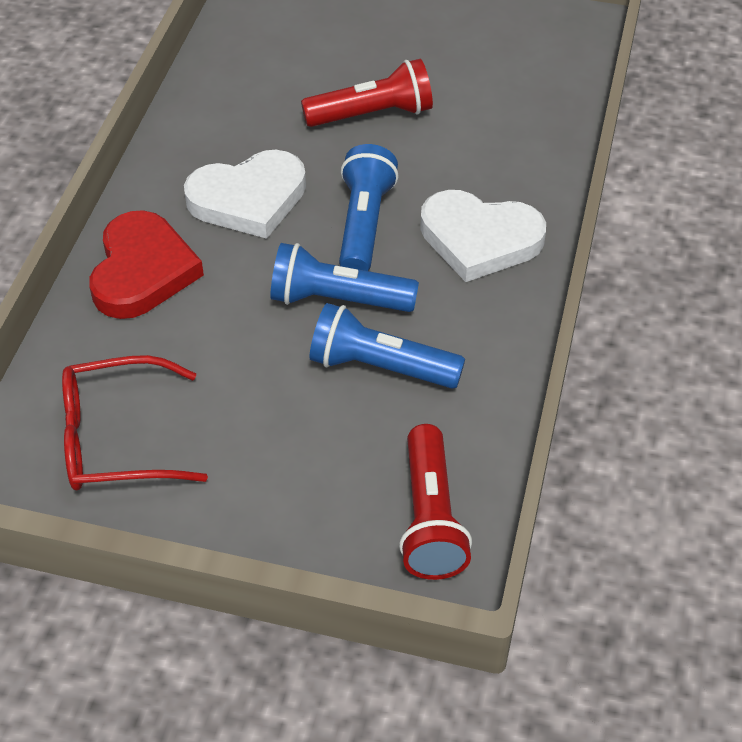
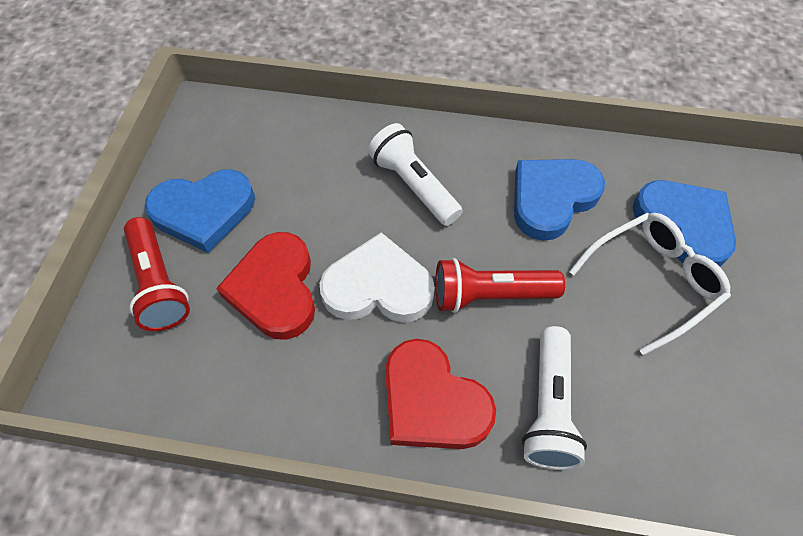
blue flashlight: 3 -> 0
blue heart: 0 -> 3
red glasses: 1 -> 0
red heart: 1 -> 2
white flashlight: 0 -> 2
white glasses: 0 -> 1
white heart: 2 -> 1

